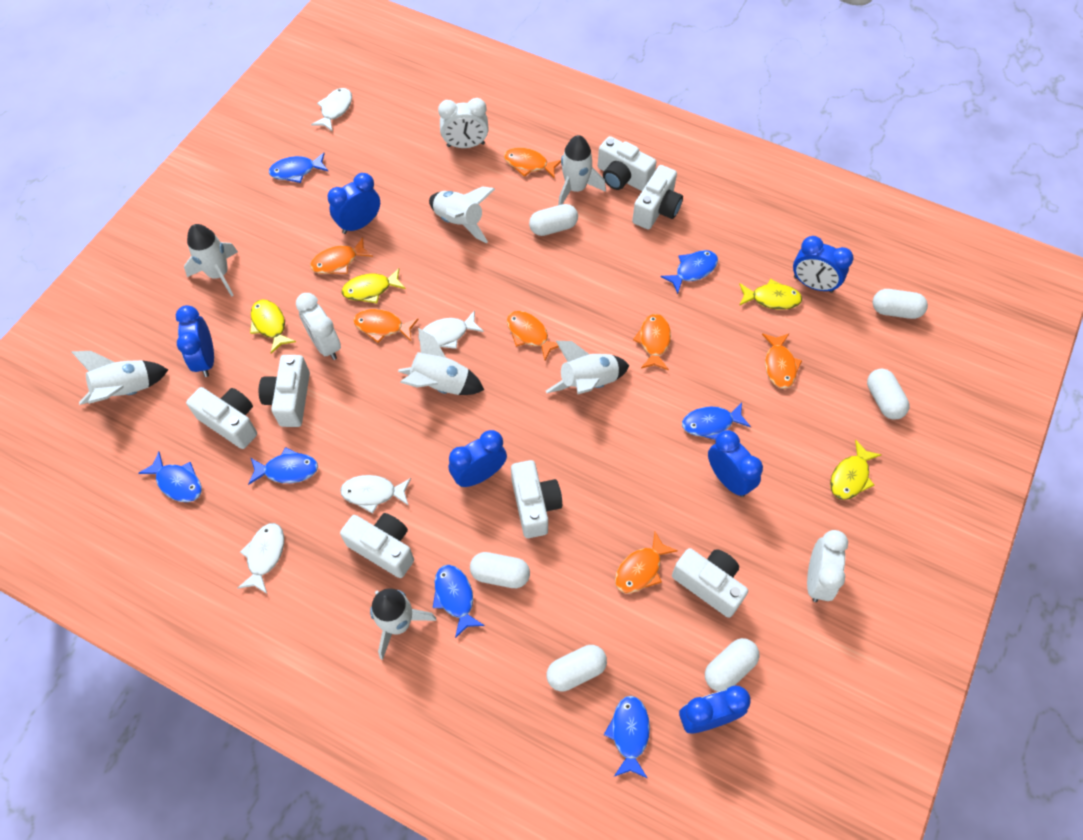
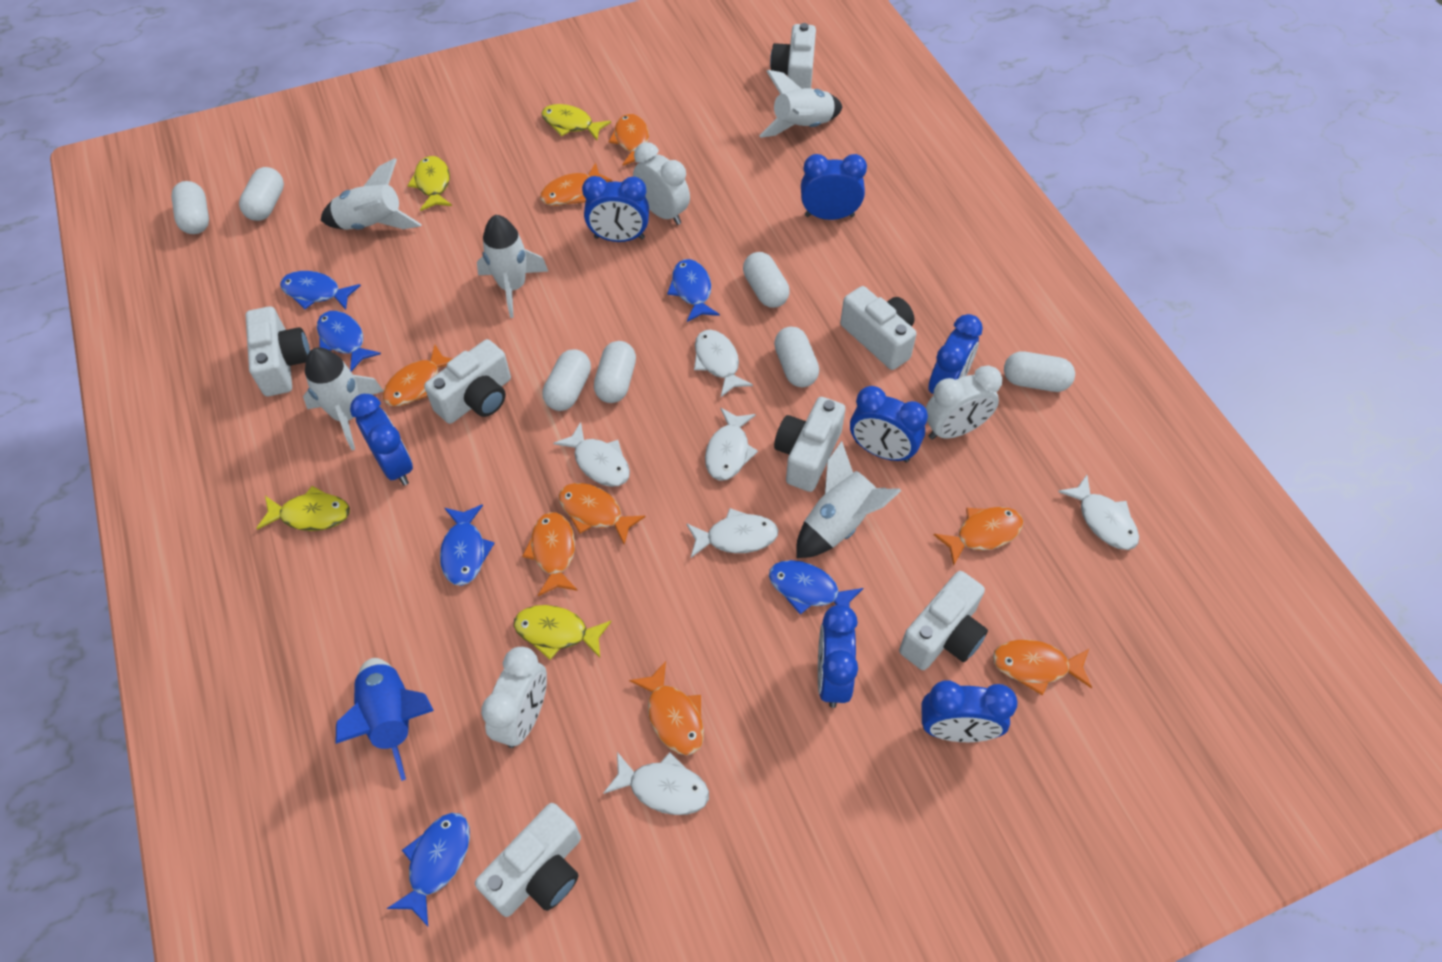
blue clock: 6 -> 7
blue fish: 7 -> 6
blue rocket: 0 -> 1
orange fish: 7 -> 8
white capsule: 6 -> 7
white fish: 4 -> 6
white rocket: 7 -> 5

